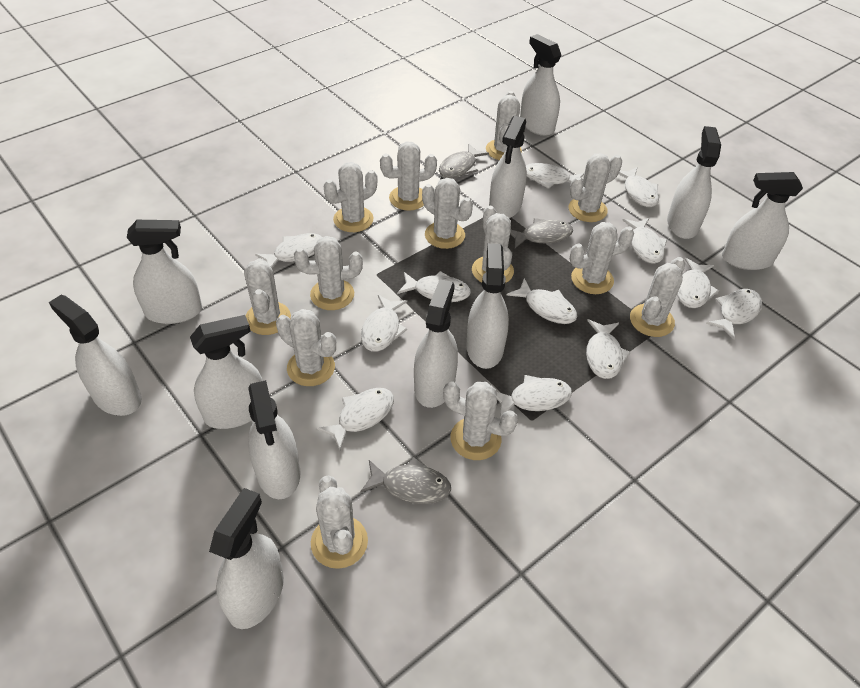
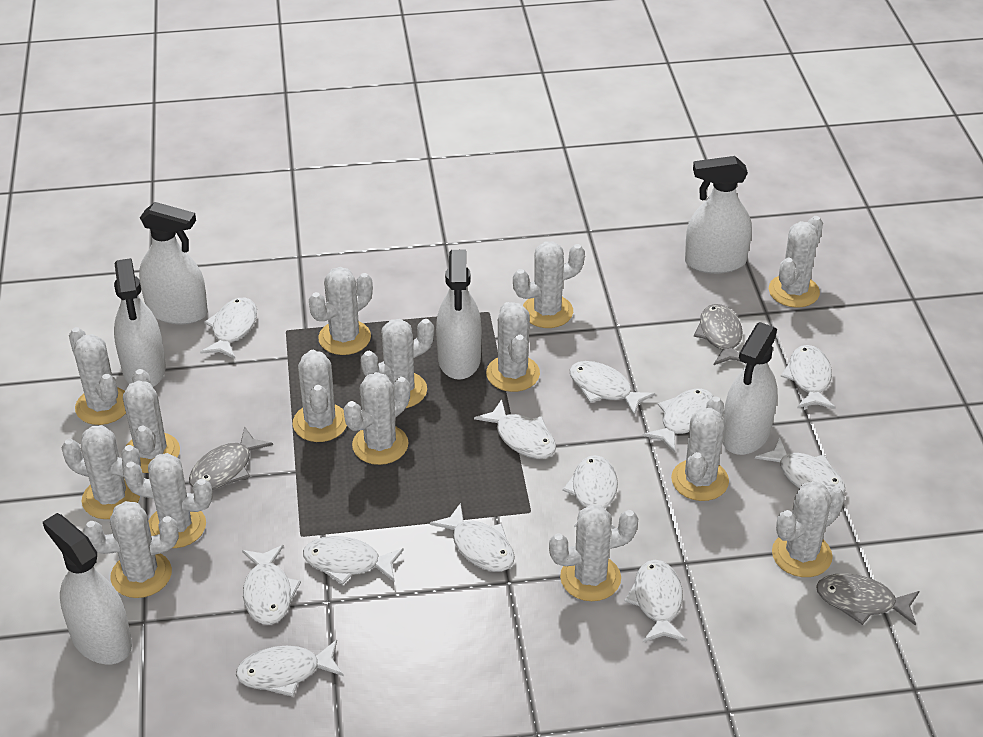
white cactus: 13 -> 15
white spray bottle: 11 -> 6

